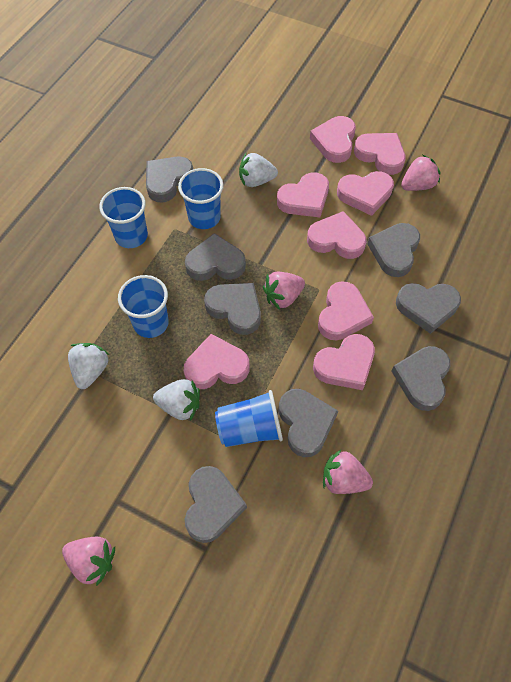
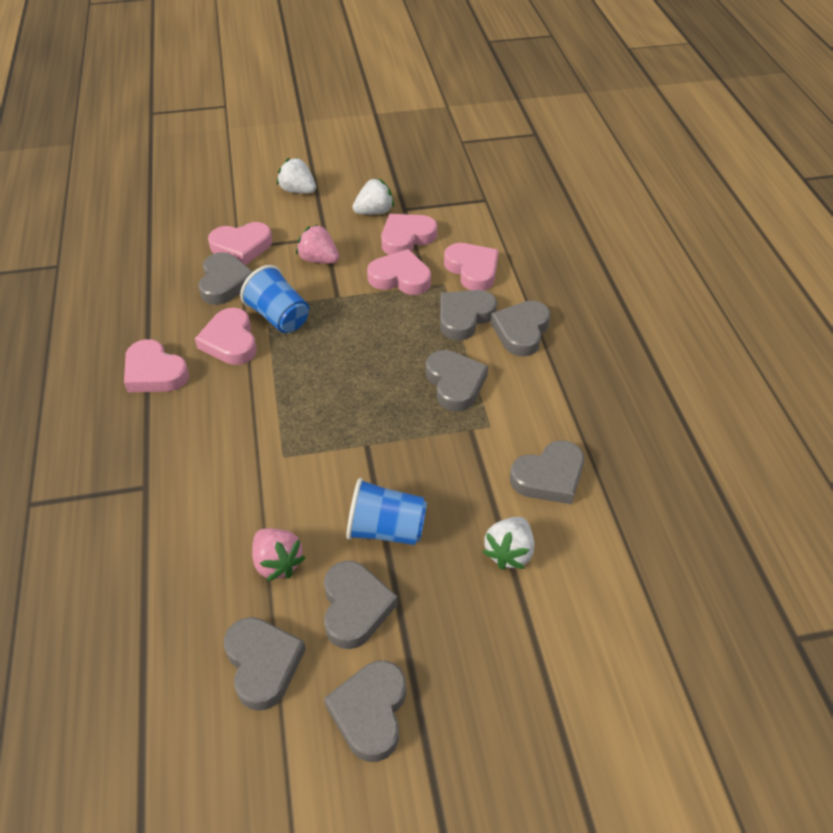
blue cup: 4 -> 2
pink heart: 8 -> 6
pink strawberry: 4 -> 2

